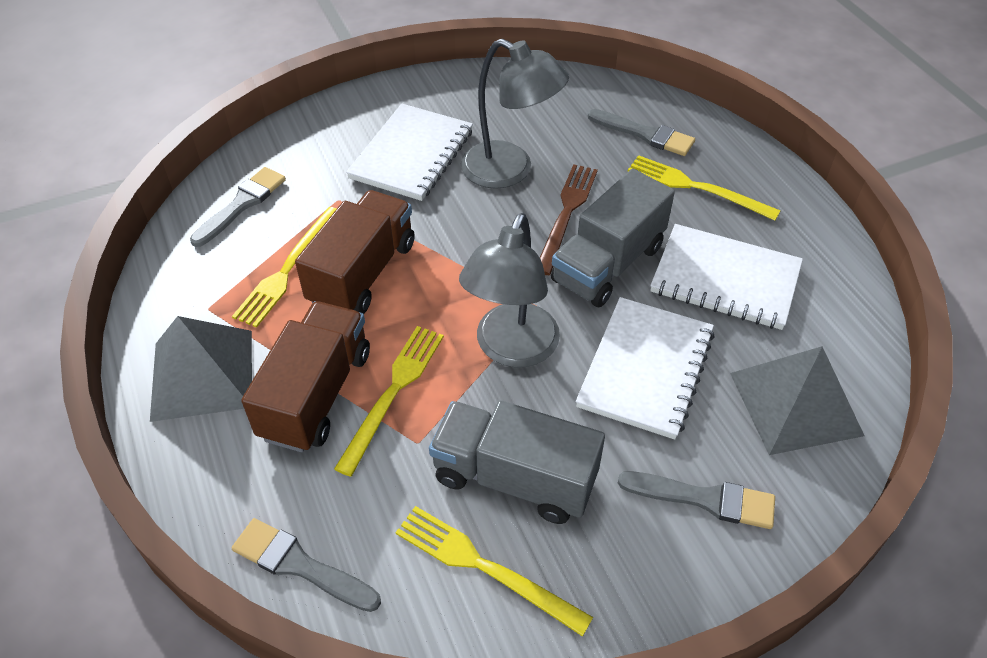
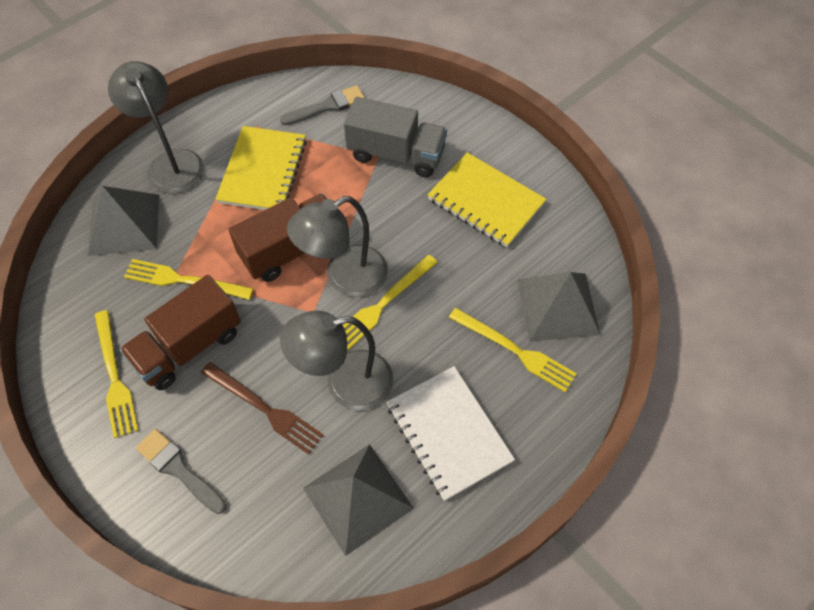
grey brush: 4 -> 2
grey lamp: 2 -> 3
grey pyramid: 2 -> 3
grey truck: 2 -> 1
white notebook: 3 -> 1
yellow notebook: 0 -> 2

